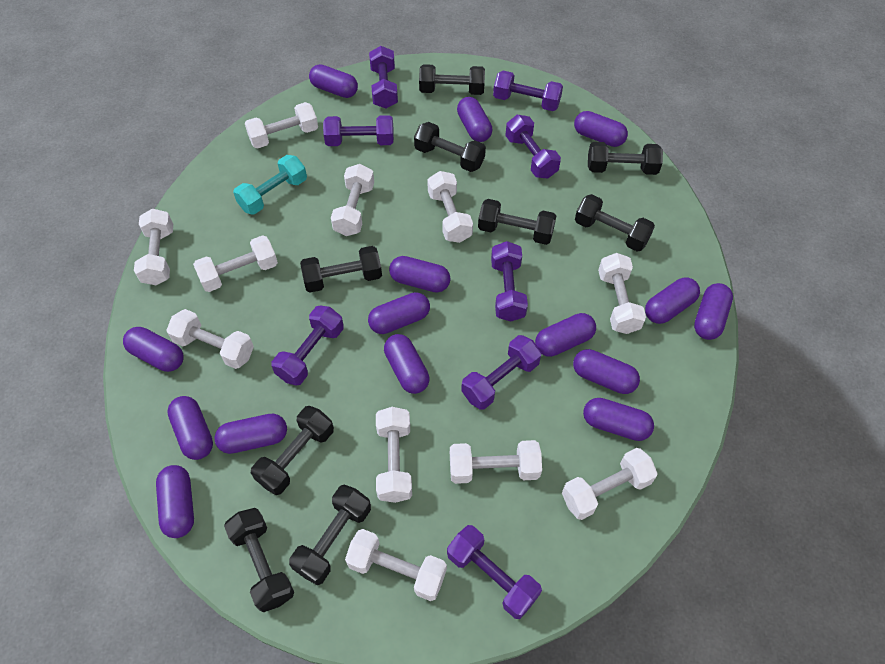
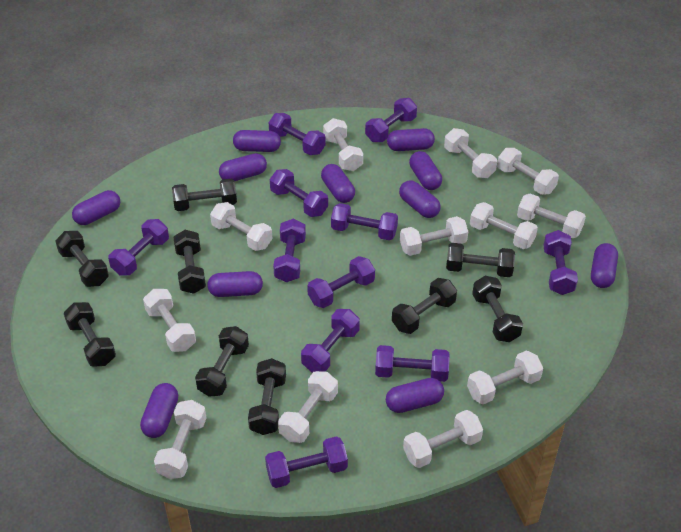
purple capsule: 15 -> 11
purple dumbbell: 8 -> 11
turquoise dumbbell: 1 -> 0
white dumbbell: 11 -> 12

